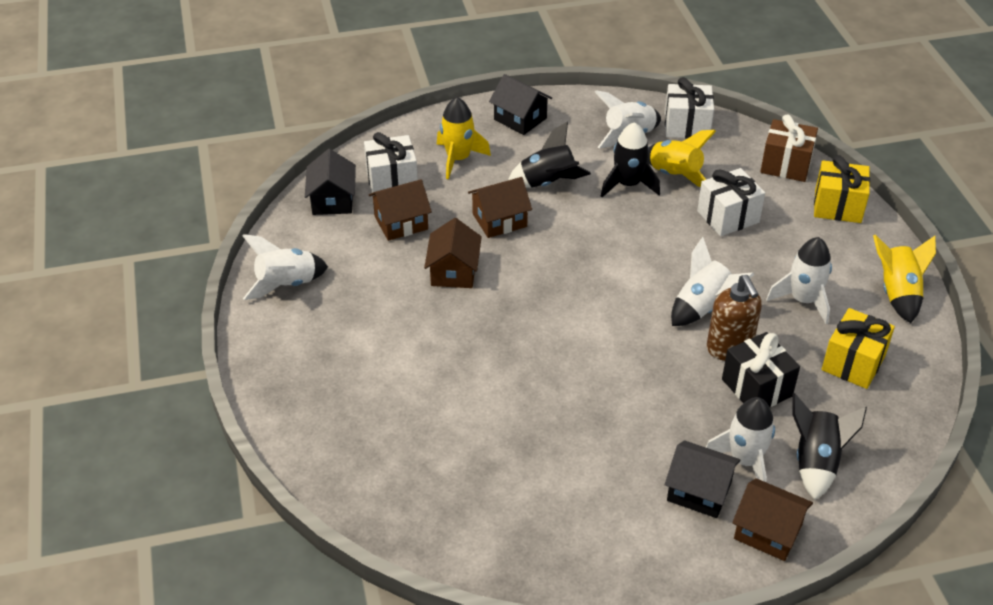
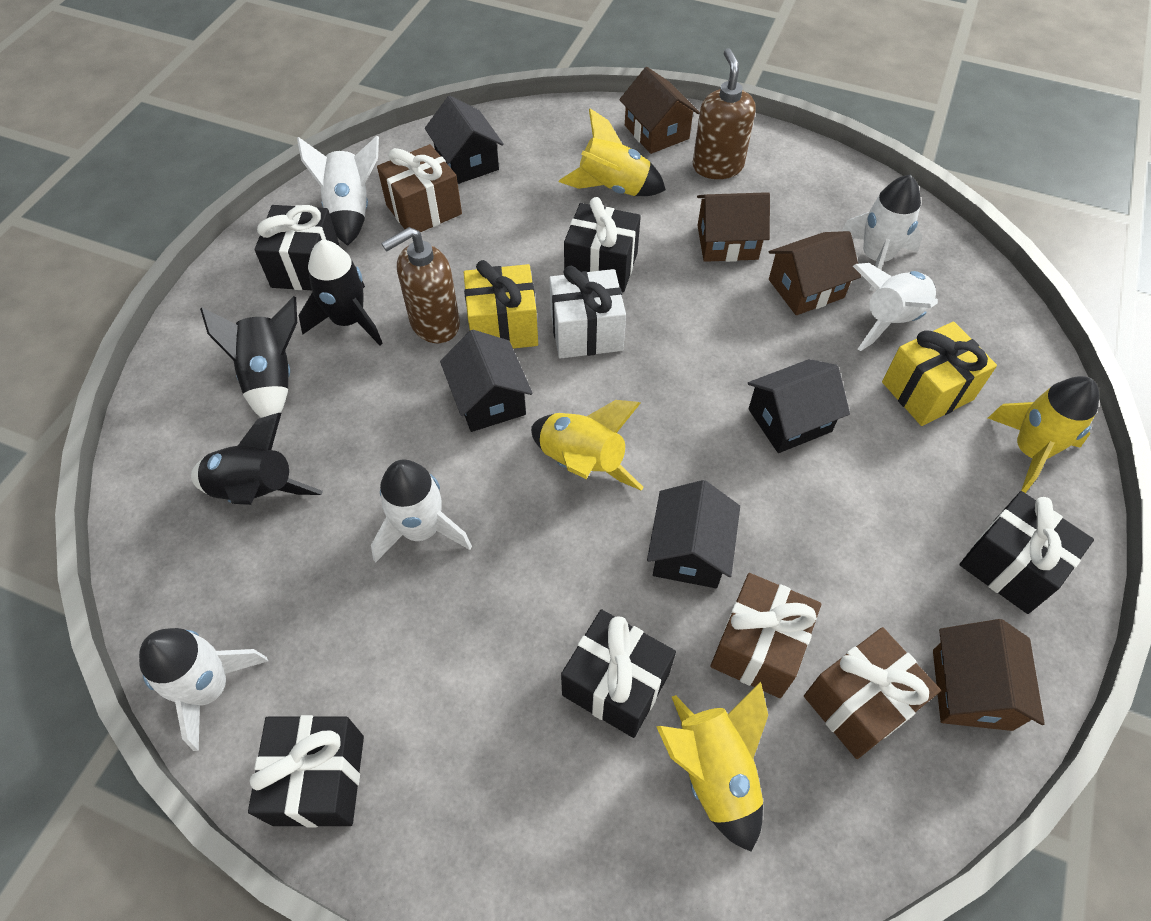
black gift: 1 -> 5
black house: 3 -> 4
brown gift: 1 -> 3
brown soap dispenser: 1 -> 2
white gift: 3 -> 1
yellow rocket: 3 -> 4

